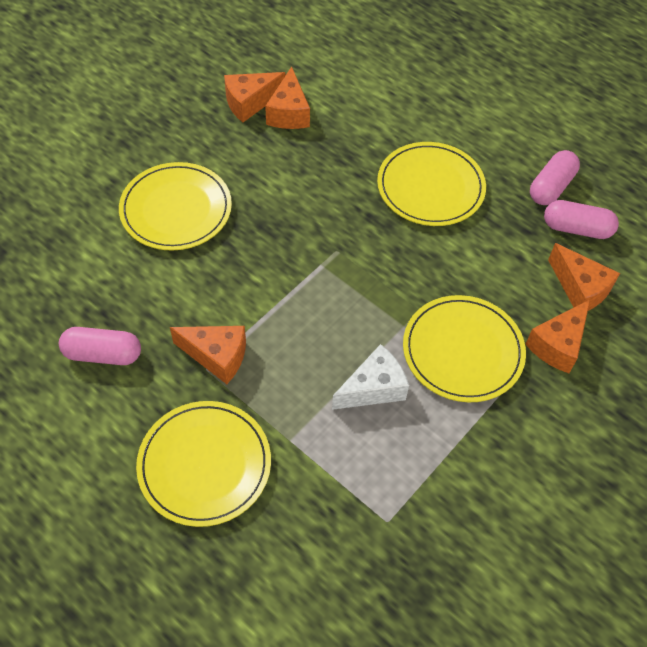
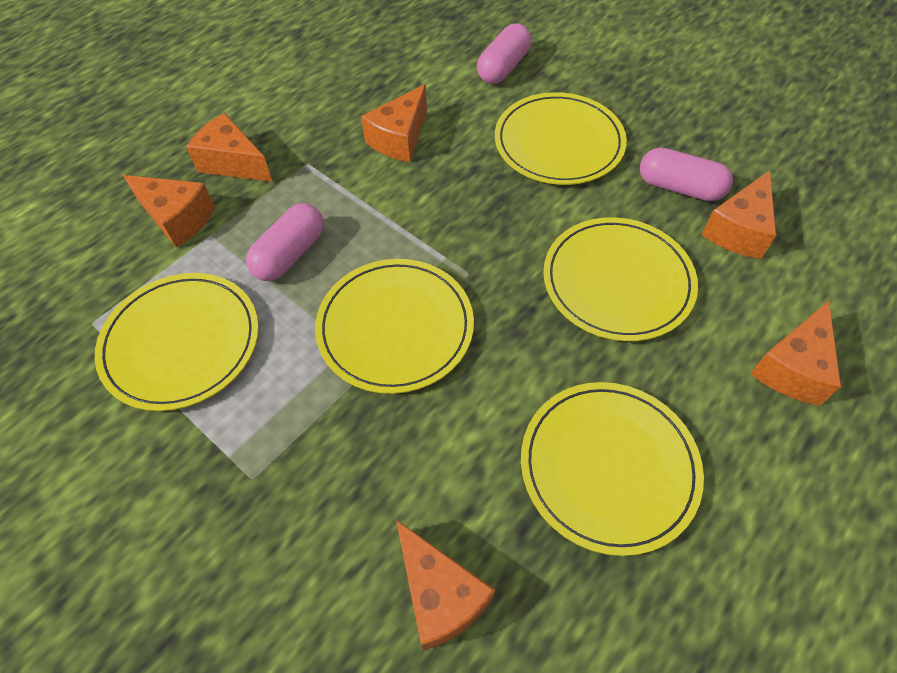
orange cheese: 5 -> 6
white cheese: 1 -> 0
yellow plate: 4 -> 5

